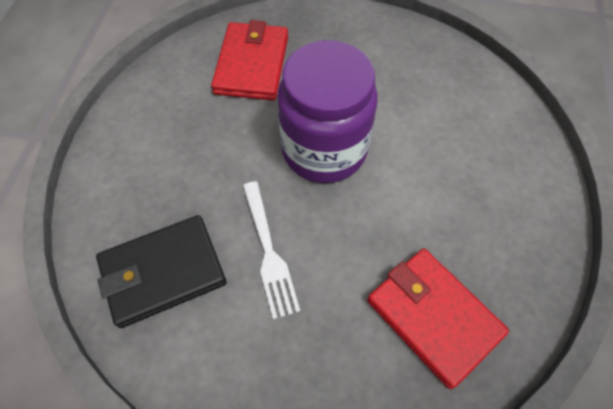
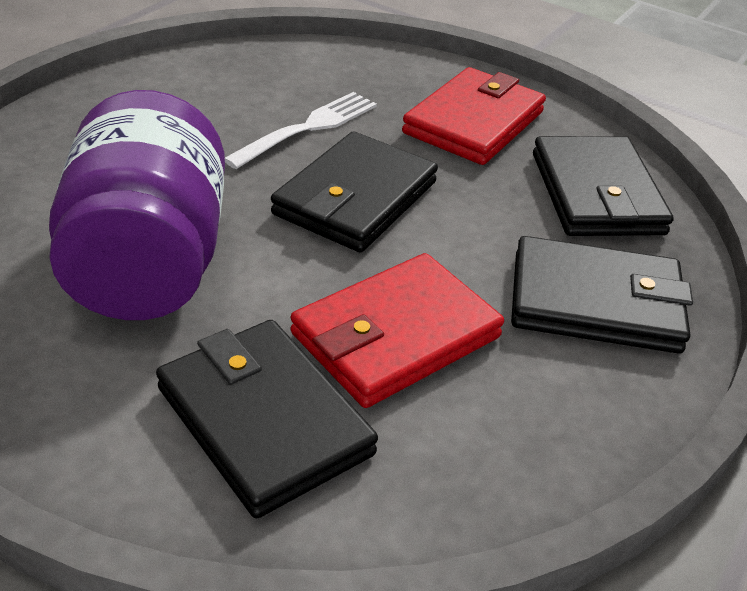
black wallet: 1 -> 4

